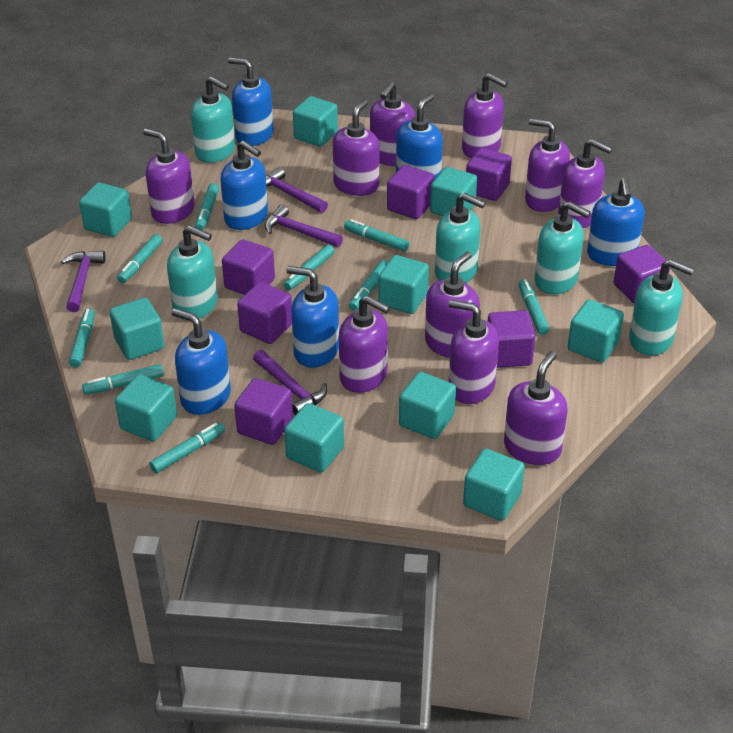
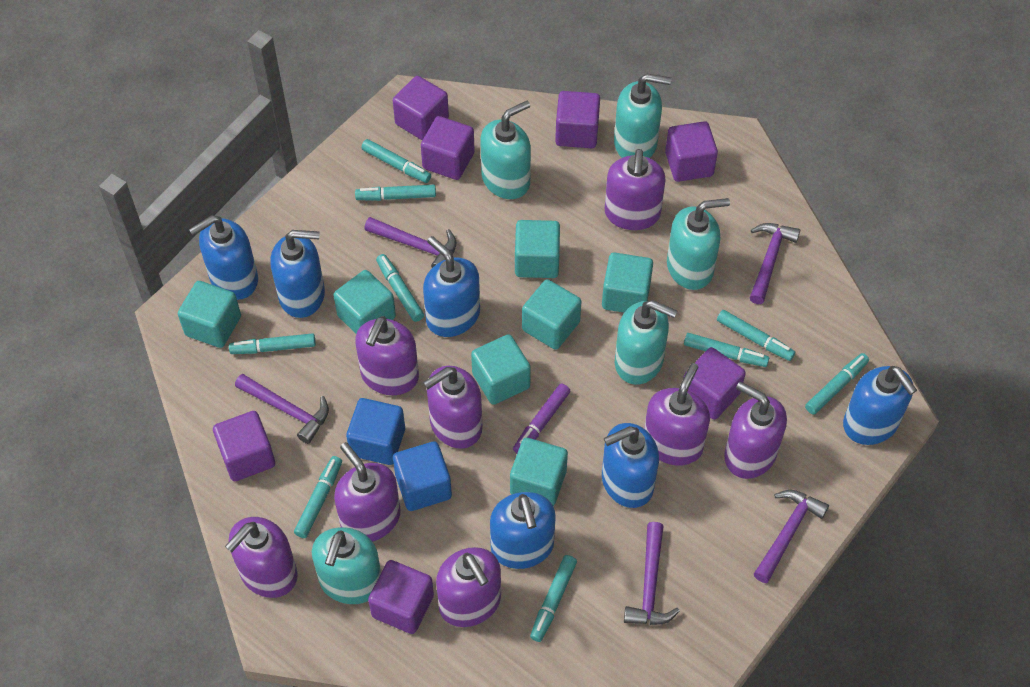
blue cube: 0 -> 2
purple hammer: 4 -> 5
purple marker: 0 -> 1
purple soap dispenser: 10 -> 8
turquoise cube: 10 -> 7

